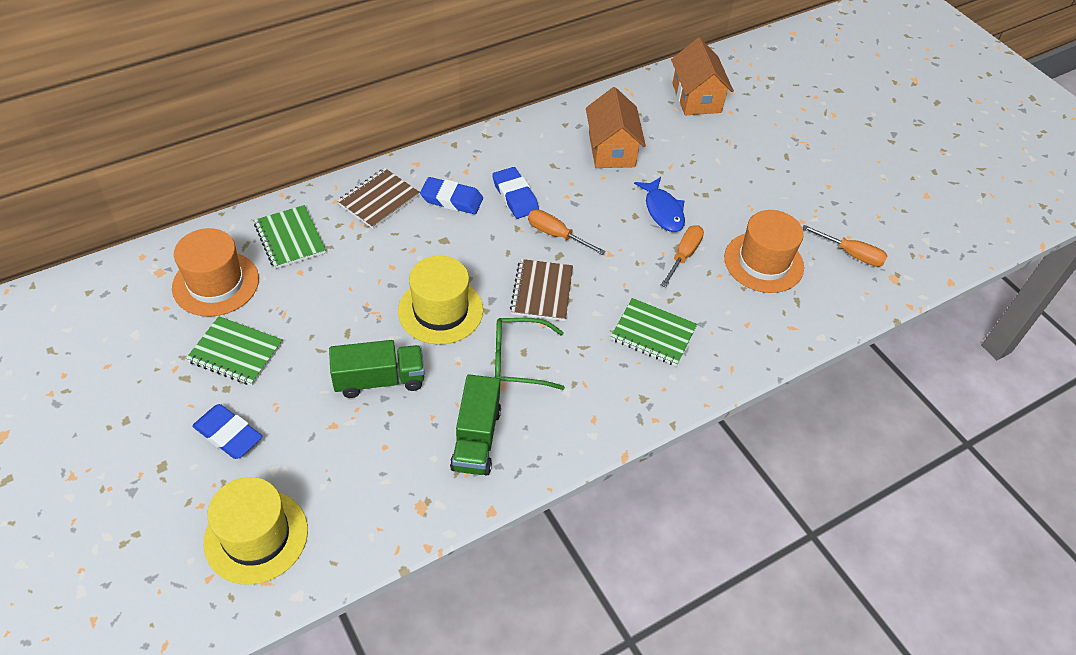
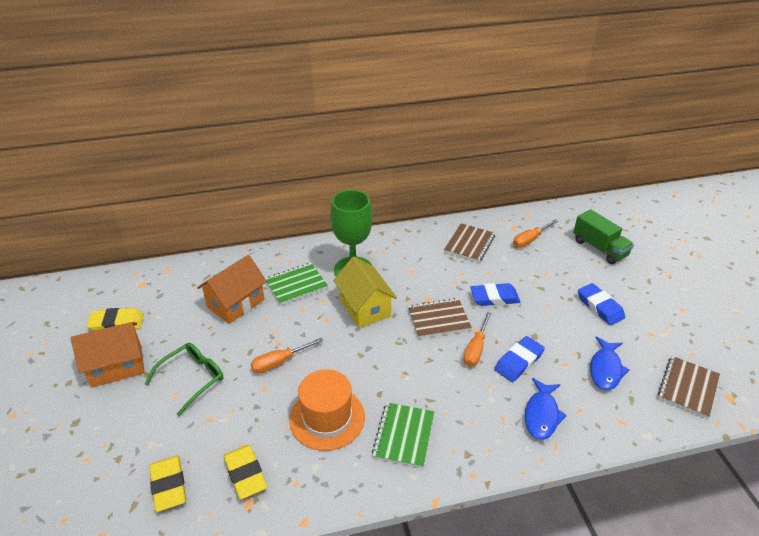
blue fish: 1 -> 2
brown notebook: 2 -> 3
green goblet: 0 -> 1
green notebook: 3 -> 2
green truck: 2 -> 1
orange hat: 2 -> 1
yellow eraser: 0 -> 3
yellow hat: 2 -> 0
yellow house: 0 -> 1

